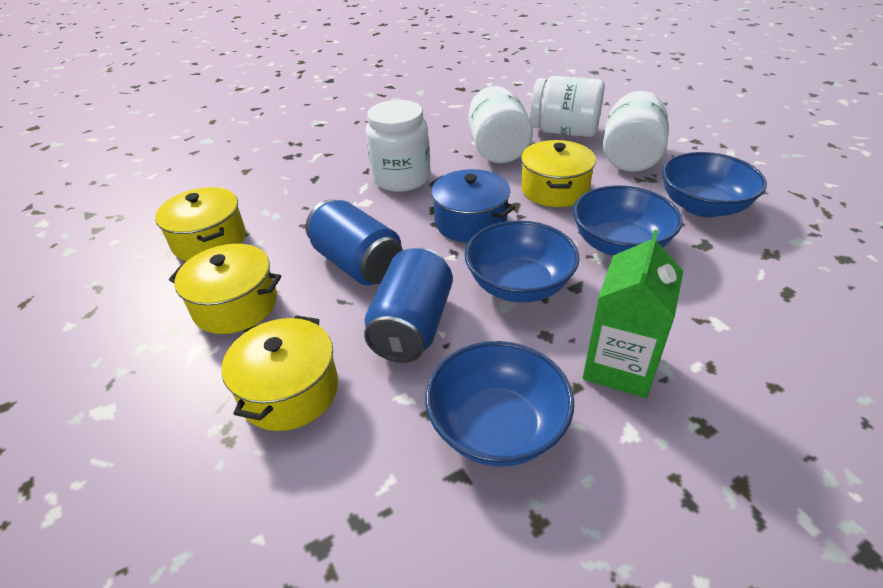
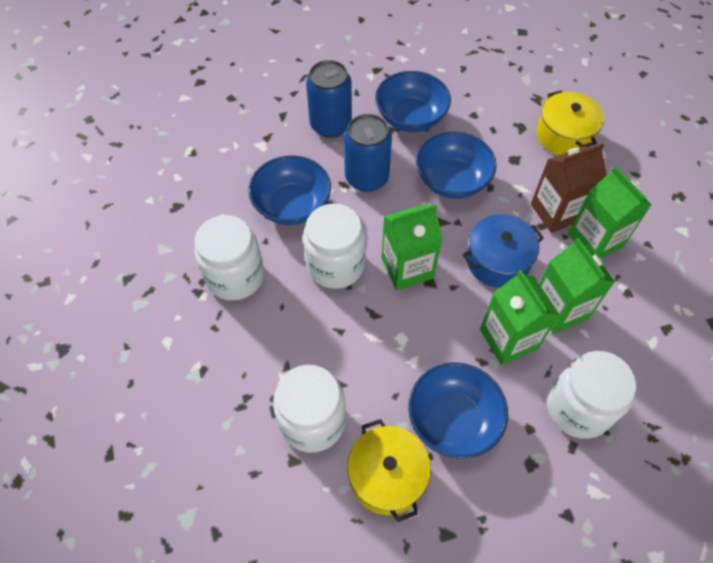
brown carton: 0 -> 1
green carton: 1 -> 4
yellow pot: 4 -> 2

